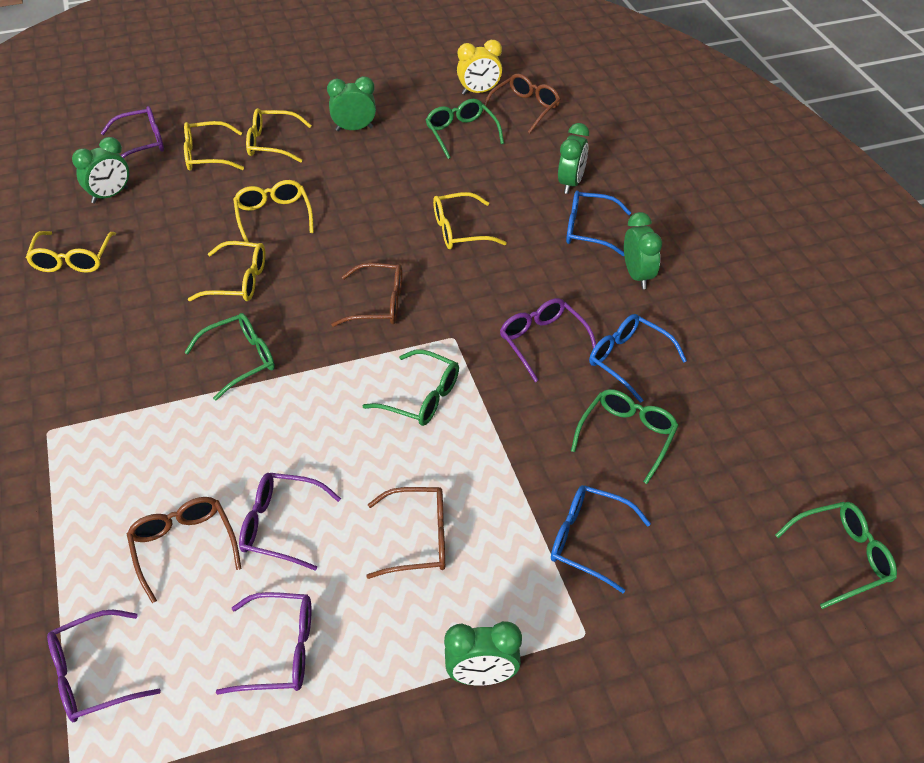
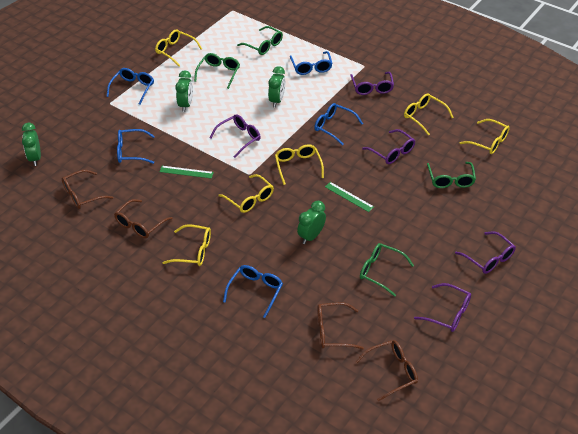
blue glasses: 3 -> 5
green clock: 5 -> 4
green glasses: 5 -> 4
green ruler: 0 -> 2
yellow clock: 1 -> 0

